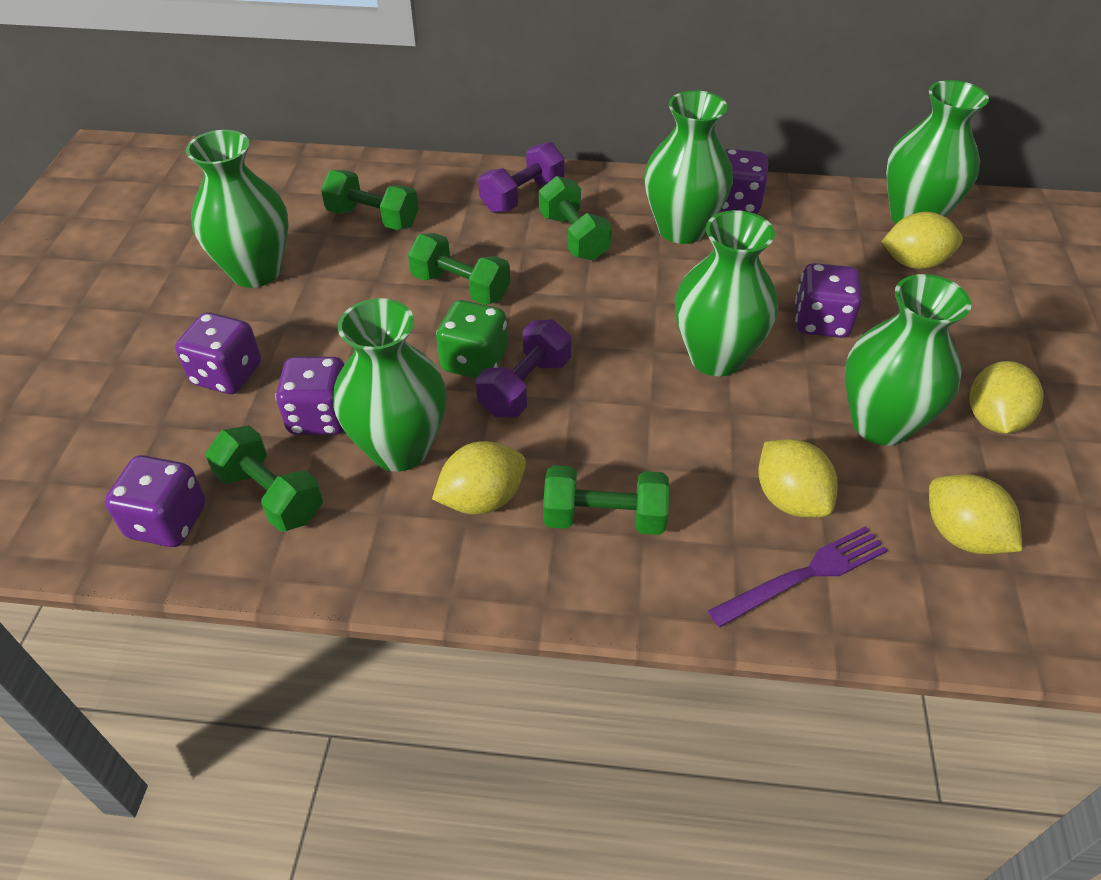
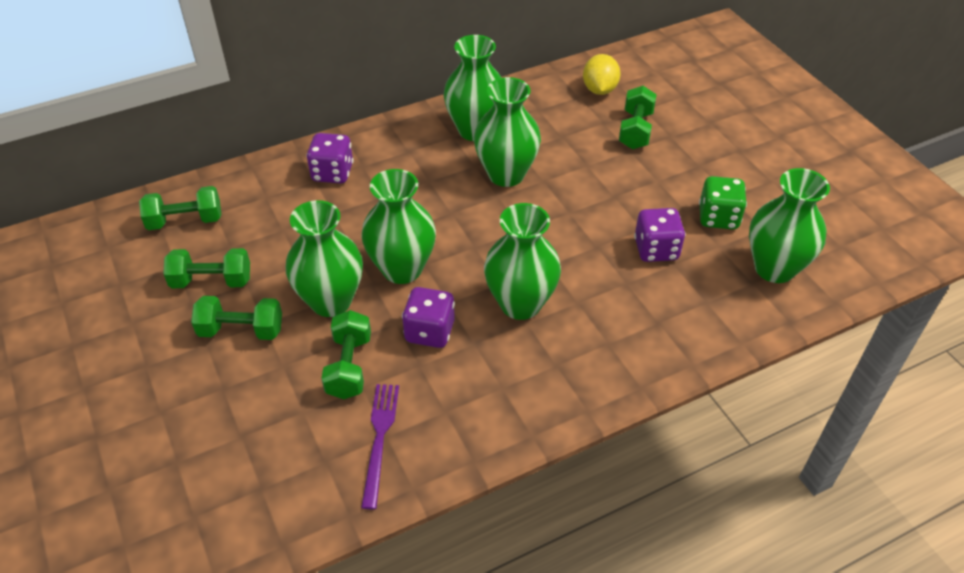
purple dice: 5 -> 3
purple dumbbell: 2 -> 0
yellow lemon: 5 -> 1

